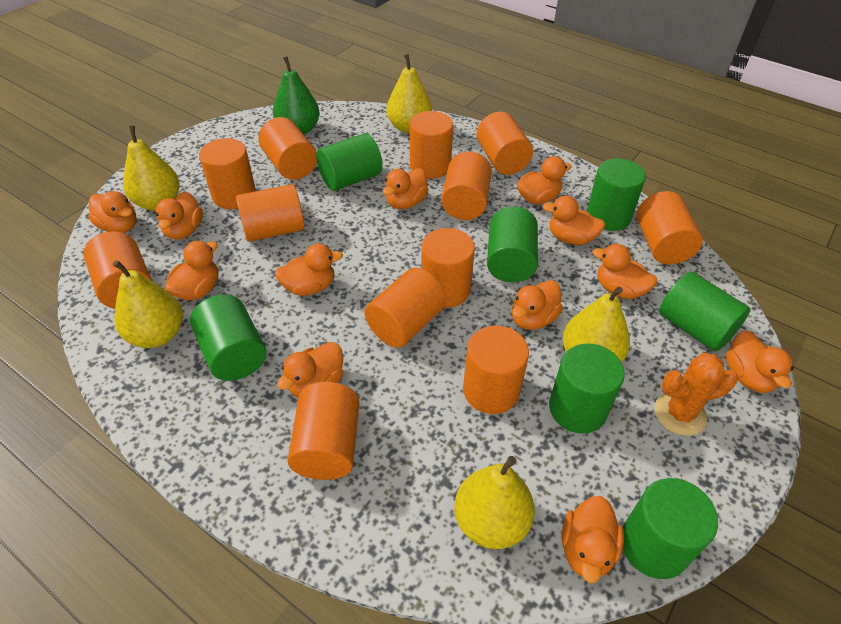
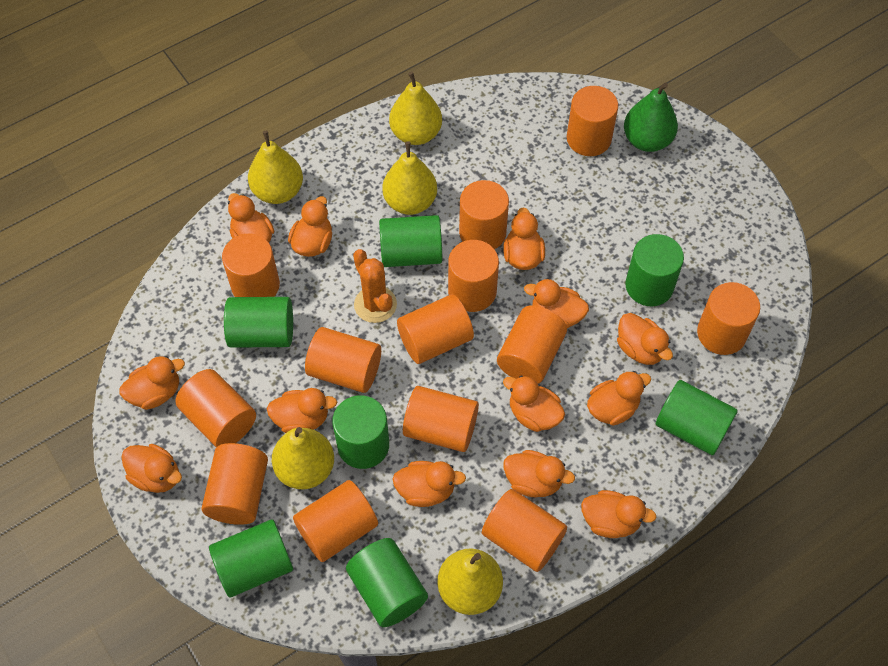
orange cylinder: 12 -> 13
orange duck: 12 -> 13

